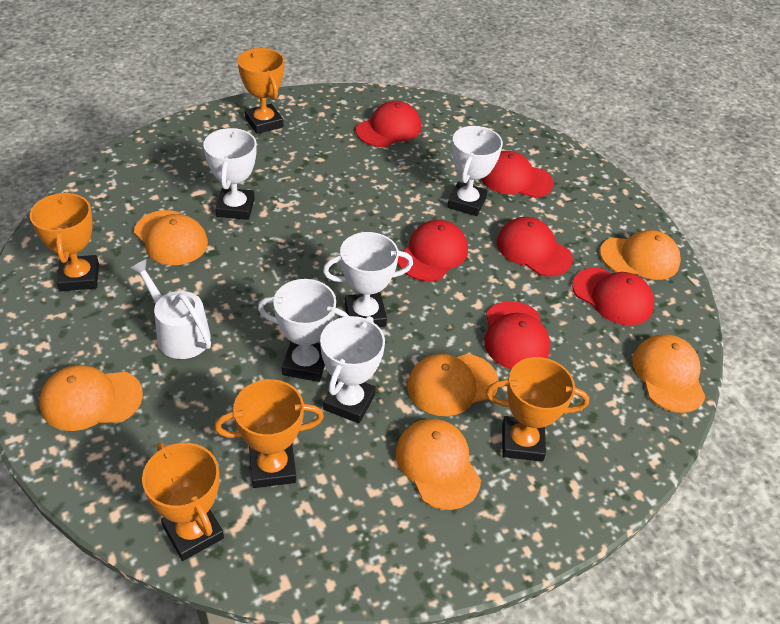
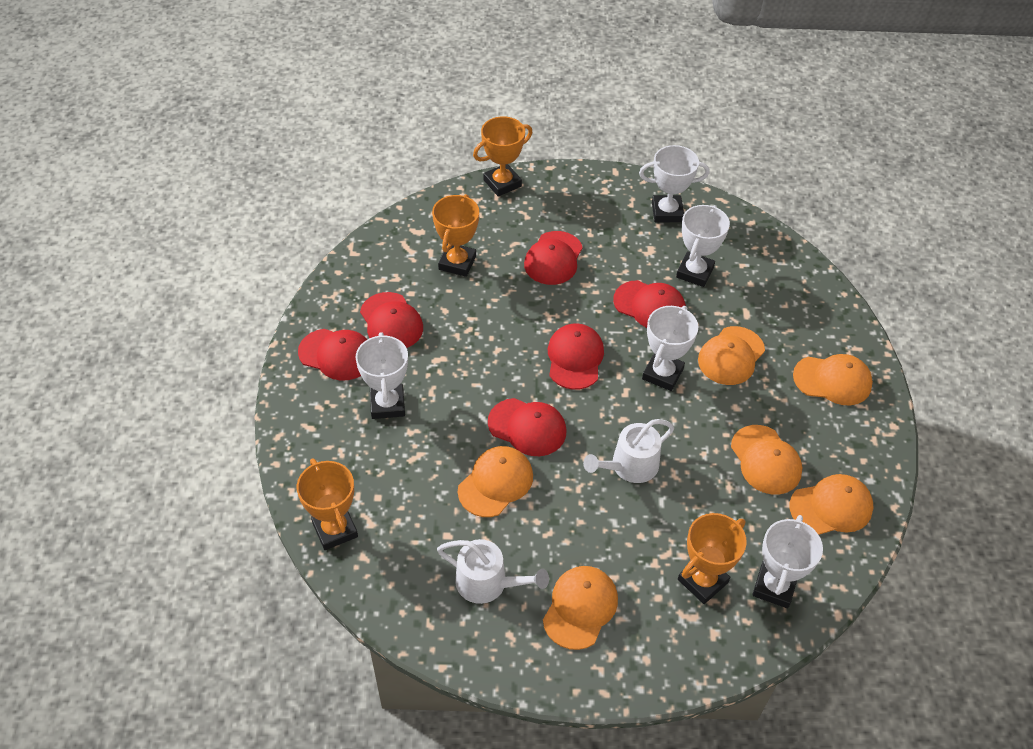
orange trophy: 5 -> 4
white watering can: 1 -> 2

